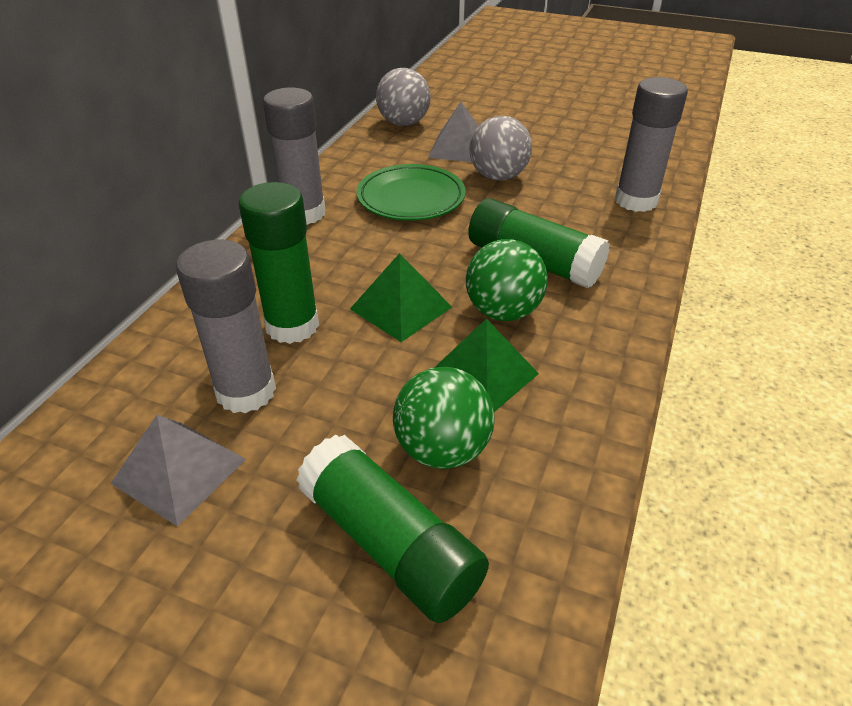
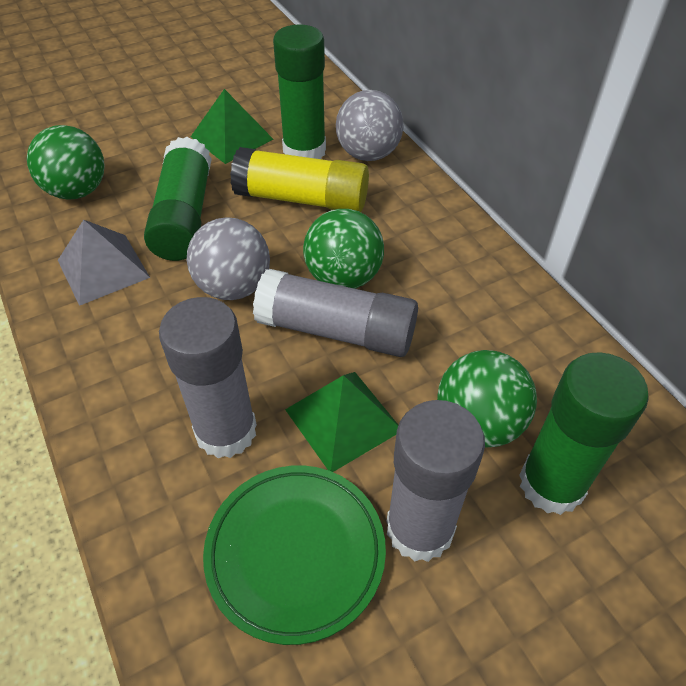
green ball: 2 -> 3
grey pyramid: 2 -> 1
yellow glue stick: 0 -> 1

